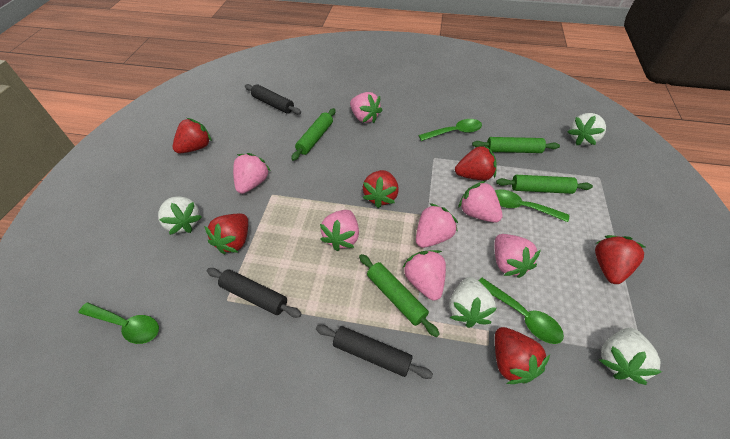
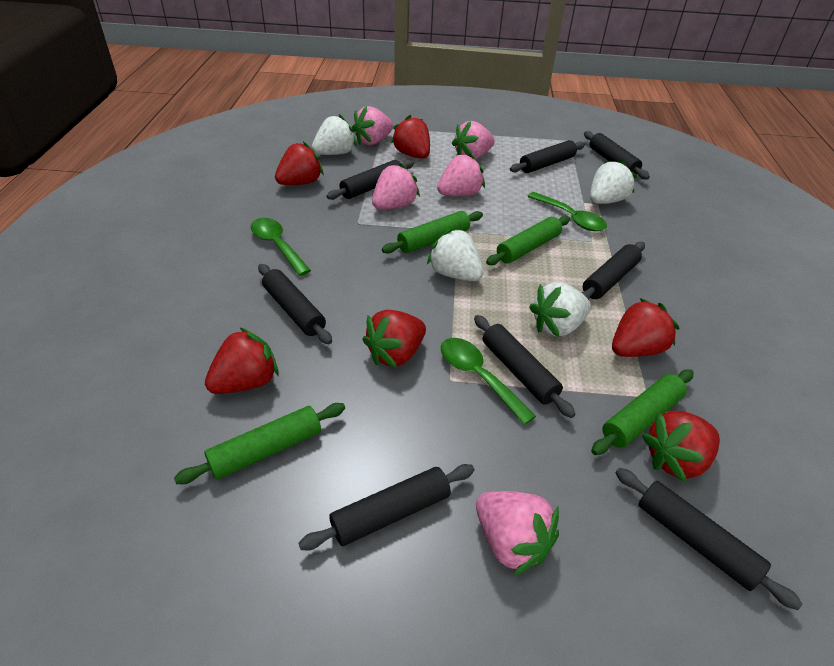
black rolling pin: 3 -> 8
green spoon: 4 -> 3
pink strawberry: 7 -> 5

